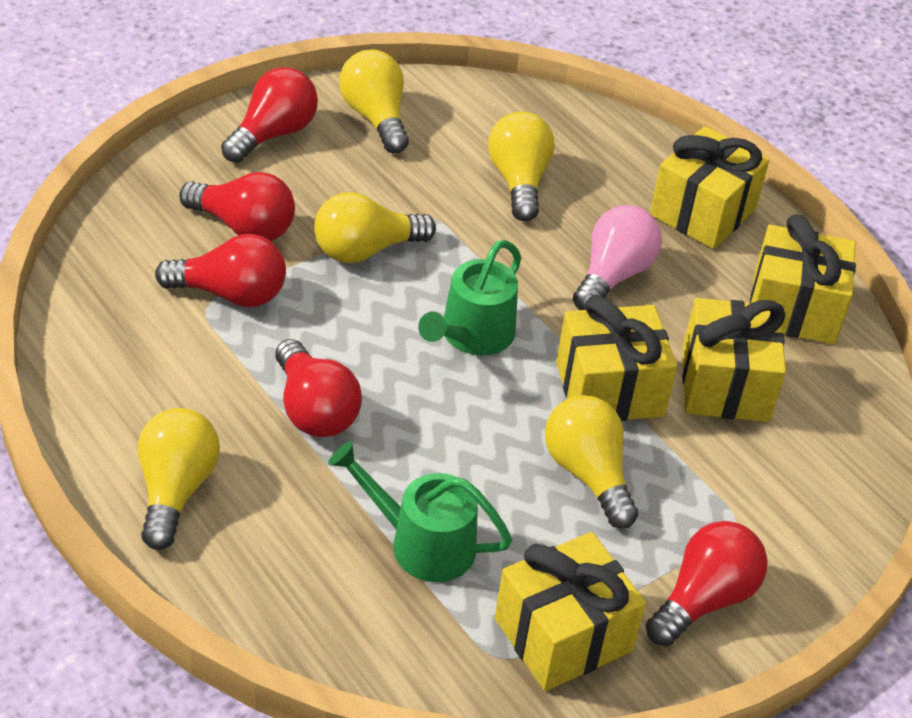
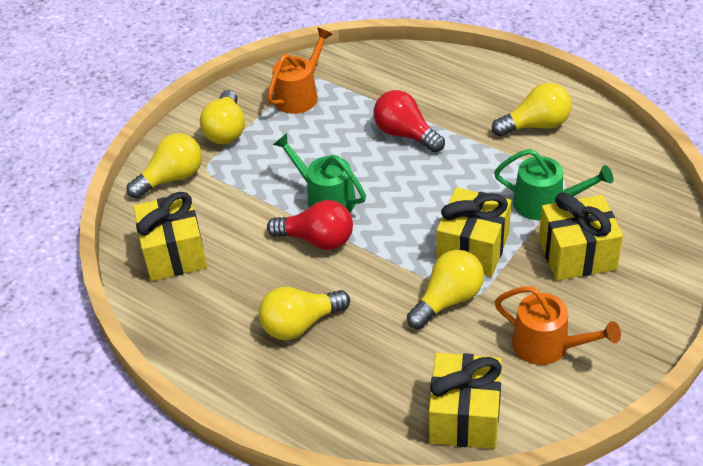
orange watering can: 0 -> 2
pink light bulb: 1 -> 0
red light bulb: 5 -> 2
yellow gift: 5 -> 4

